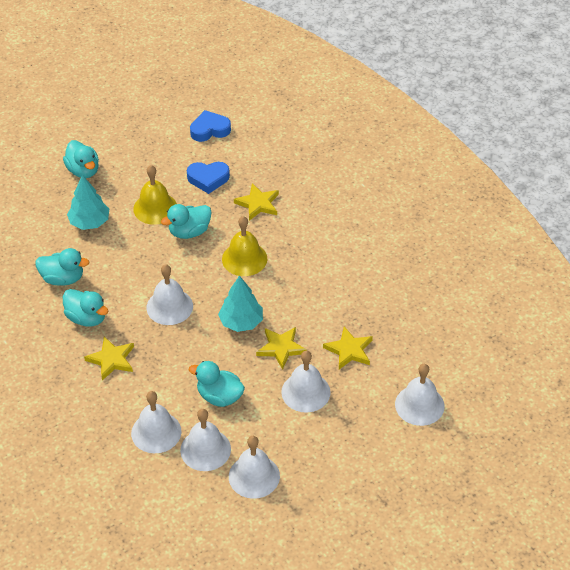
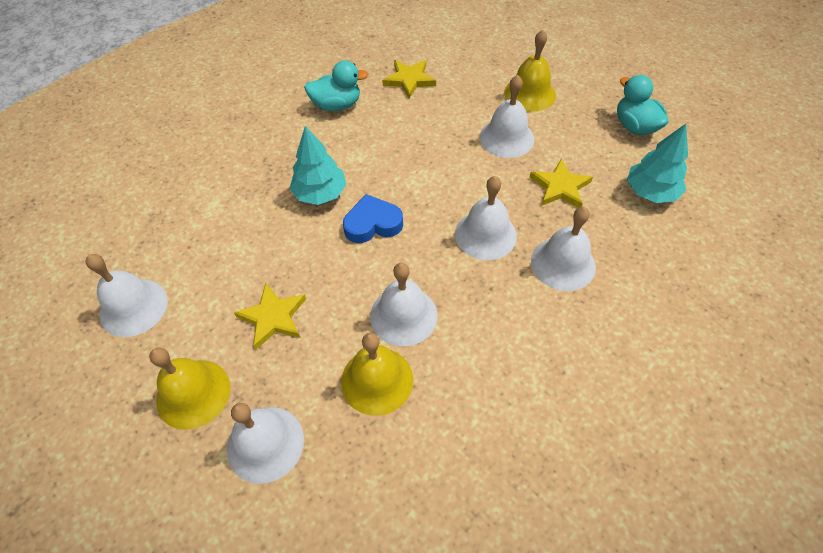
blue heart: 2 -> 1
turquoise duck: 5 -> 2
yellow bell: 2 -> 3
yellow star: 4 -> 3

